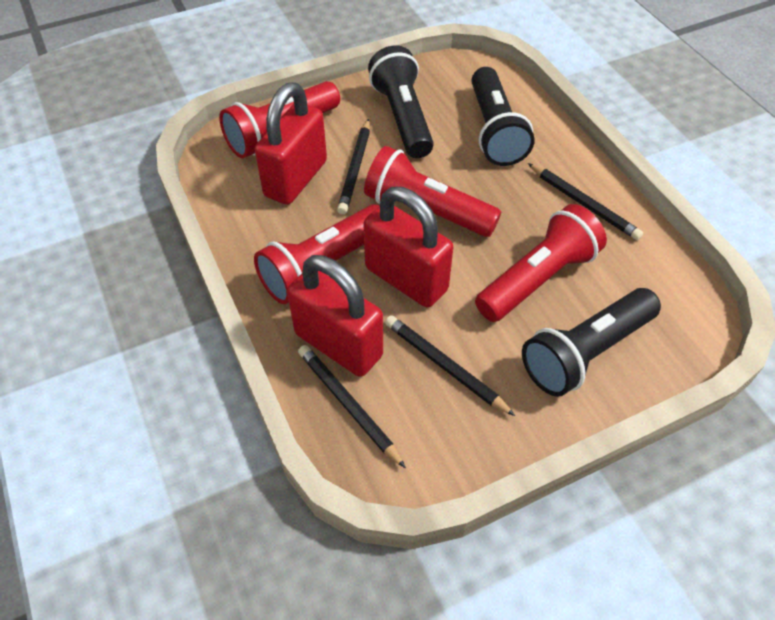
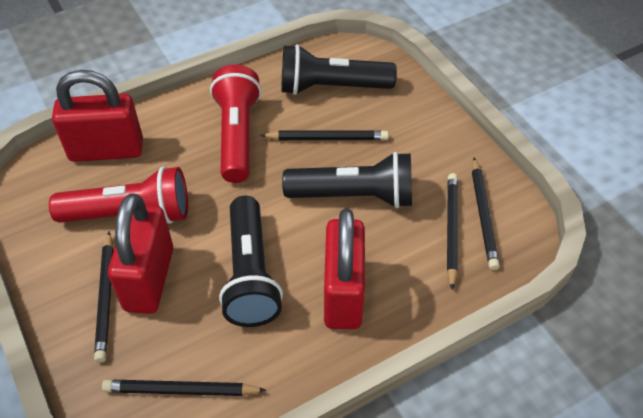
black pencil: 4 -> 5
red flashlight: 4 -> 2

